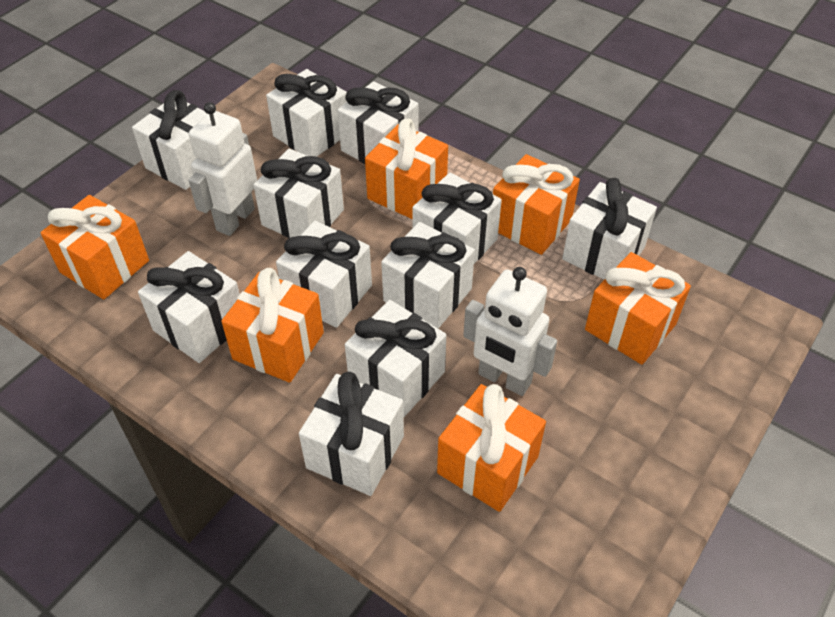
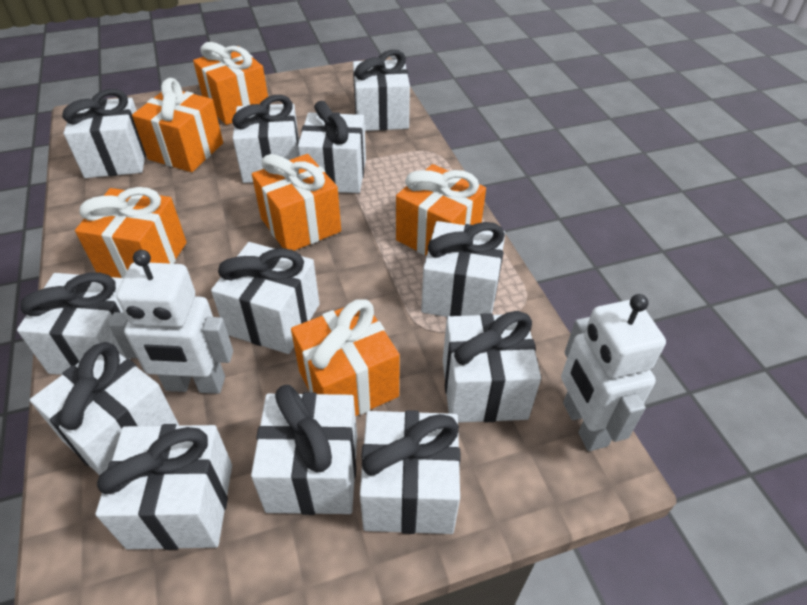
white gift: 11 -> 12

